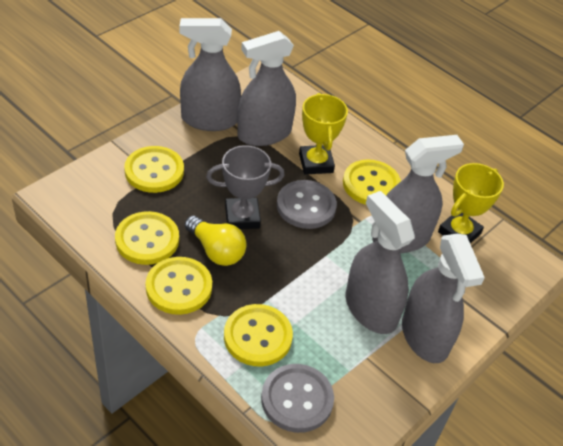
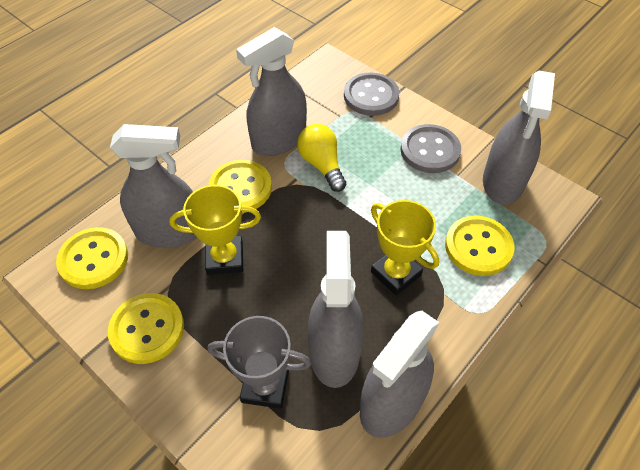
yellow button: 5 -> 4

